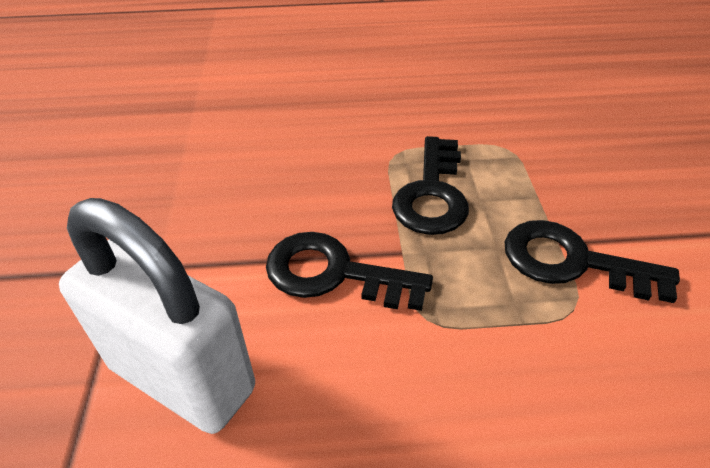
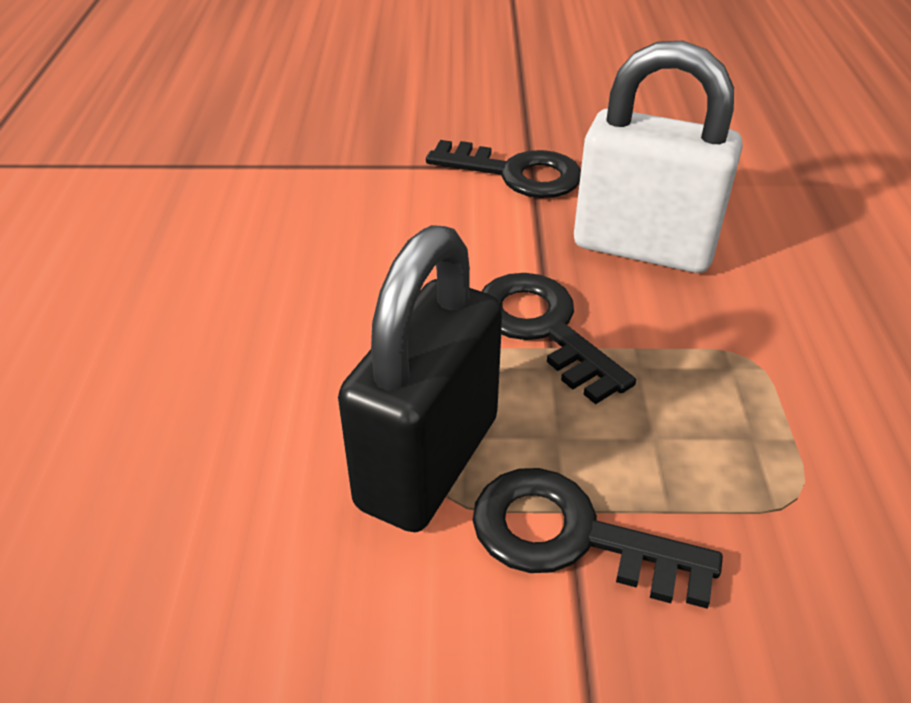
black padlock: 0 -> 1

